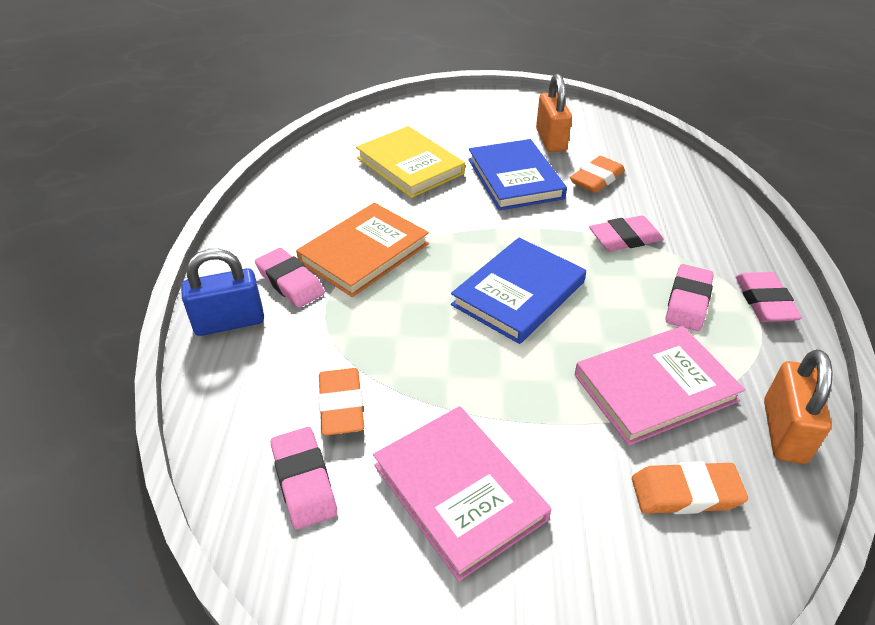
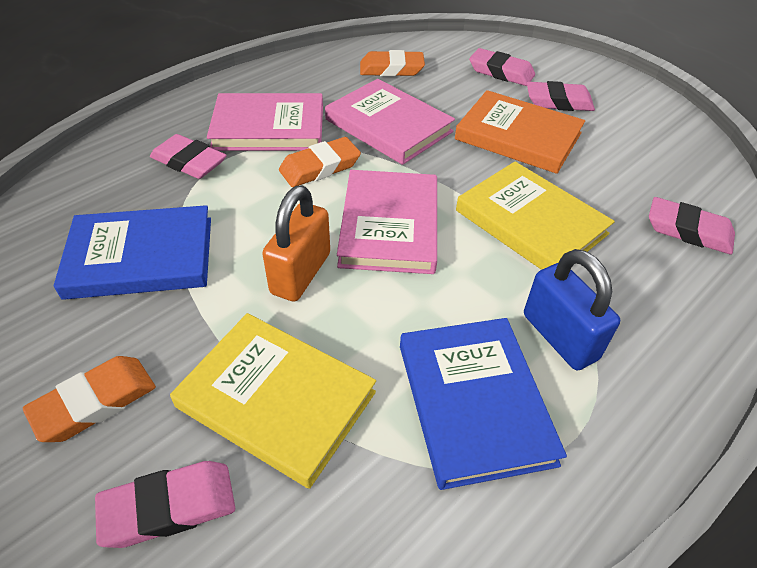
orange padlock: 2 -> 1
pink book: 2 -> 3
yellow book: 1 -> 2

